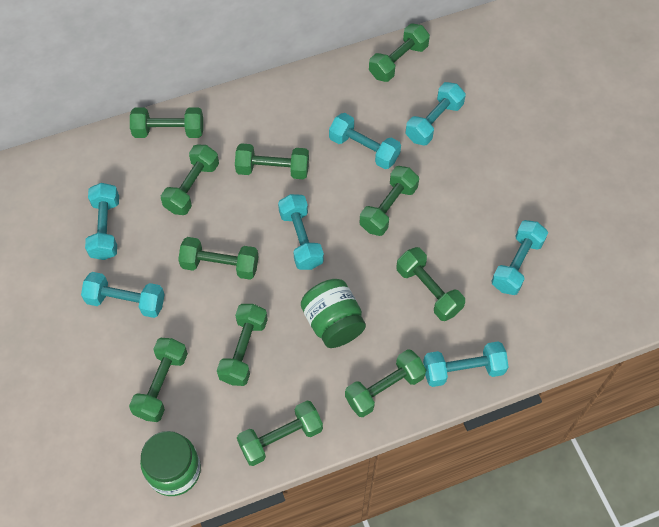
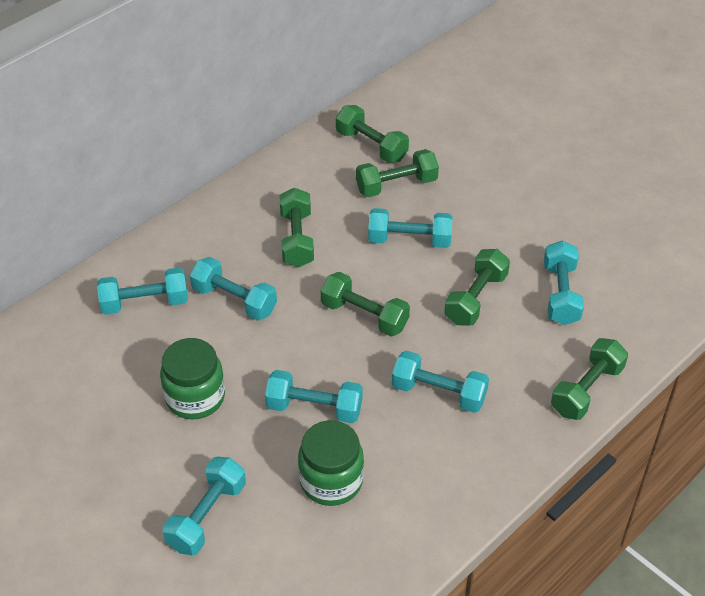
green dumbbell: 11 -> 6

